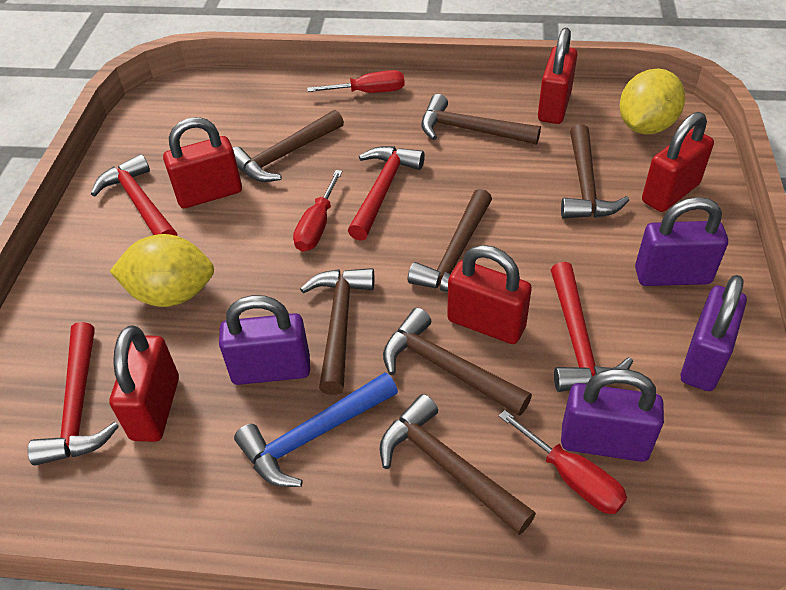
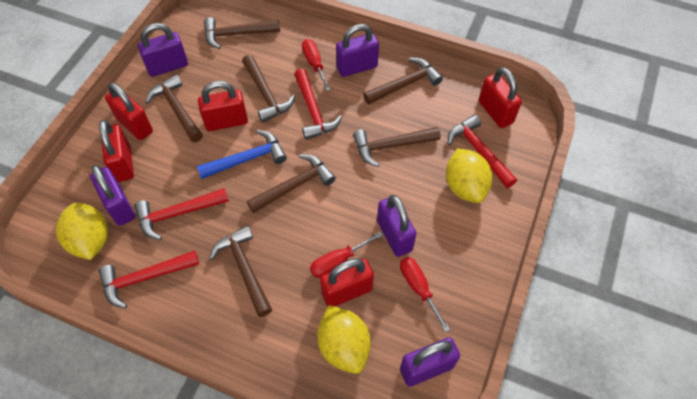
purple padlock: 4 -> 5
yellow lemon: 2 -> 3

